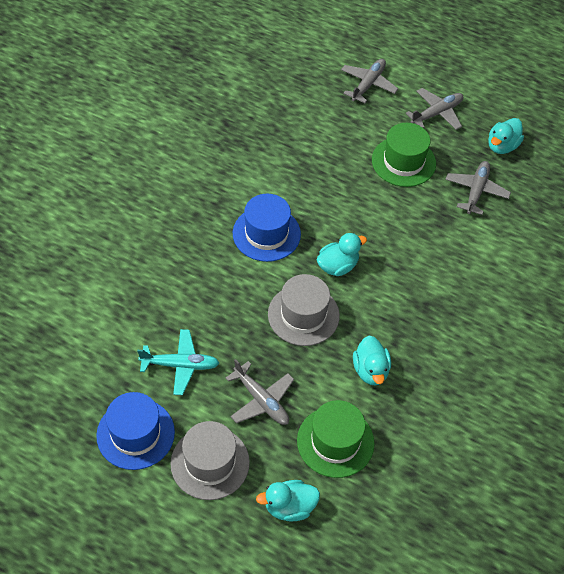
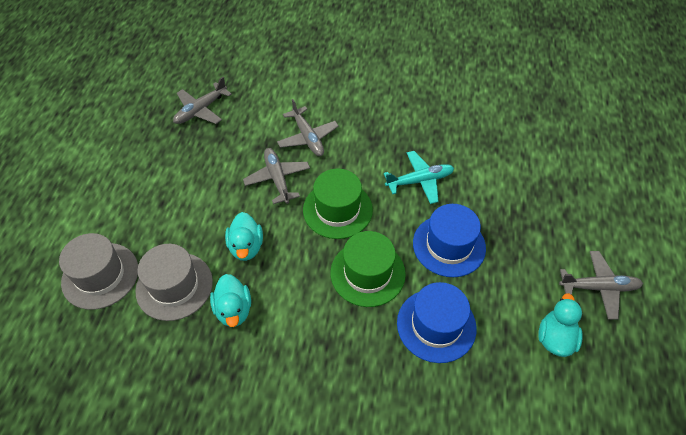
turquoise duck: 4 -> 3

